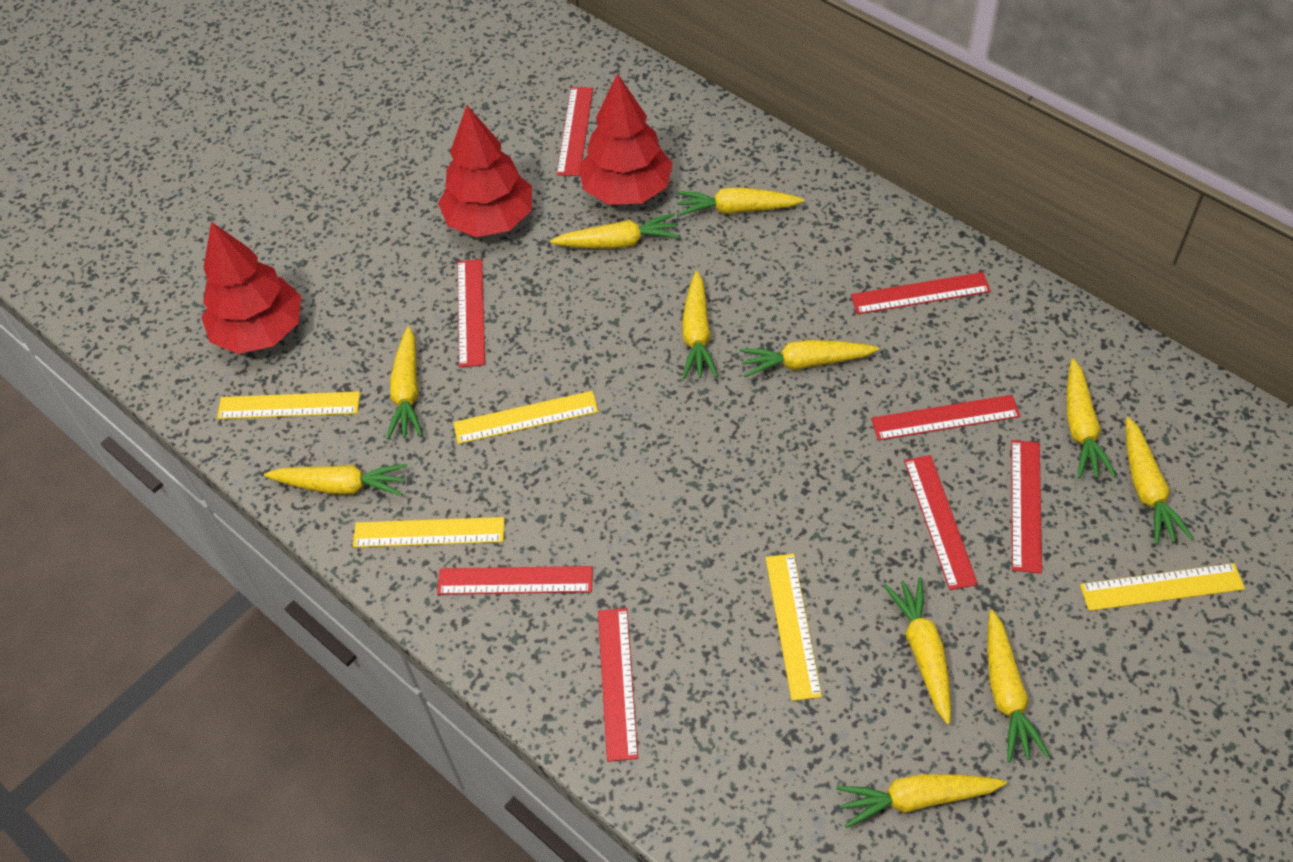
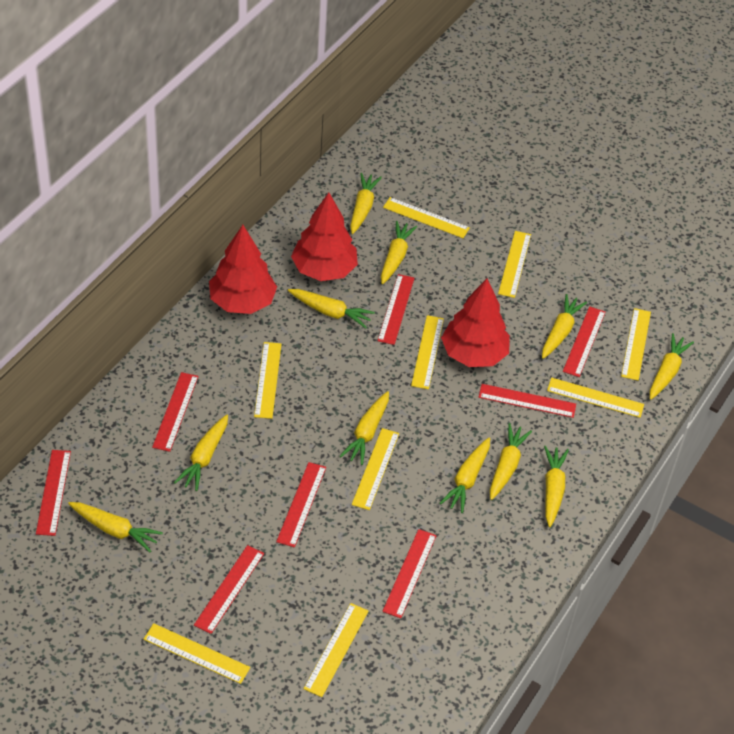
yellow ruler: 5 -> 9

